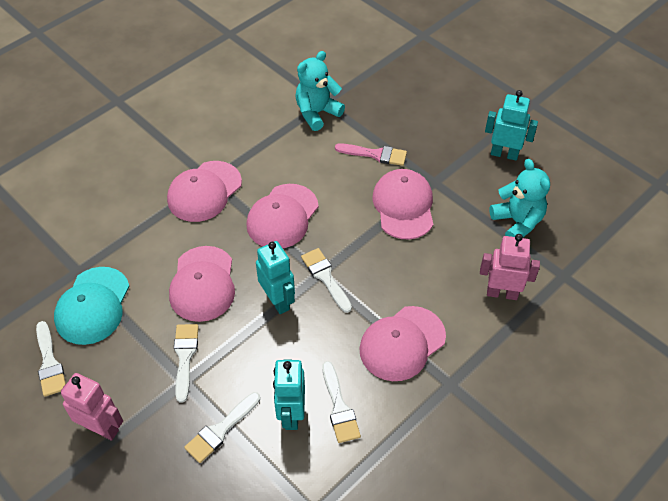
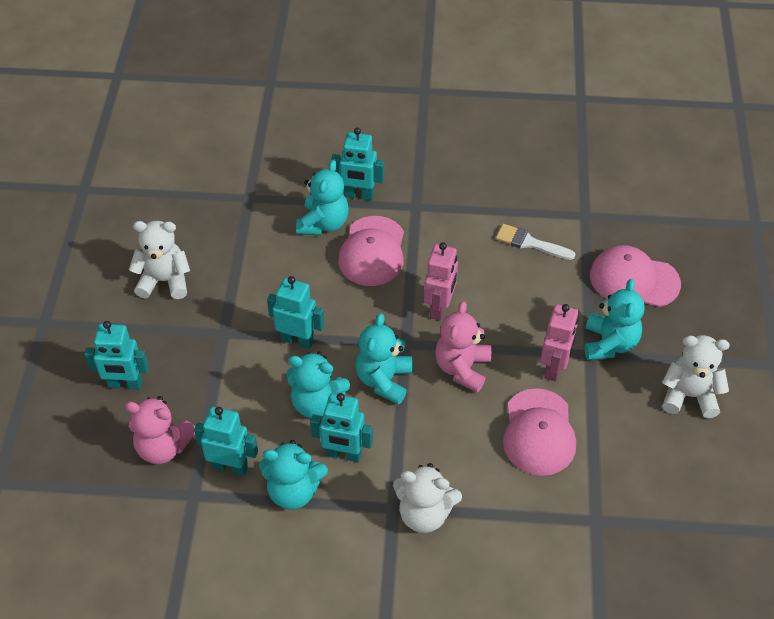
pink brush: 1 -> 0
pink cap: 5 -> 3
pink teddy bear: 0 -> 2
turquoise cap: 1 -> 0
turquoise robot: 3 -> 5
turquoise teddy bear: 2 -> 5
white brush: 5 -> 1
white teddy bear: 0 -> 3

